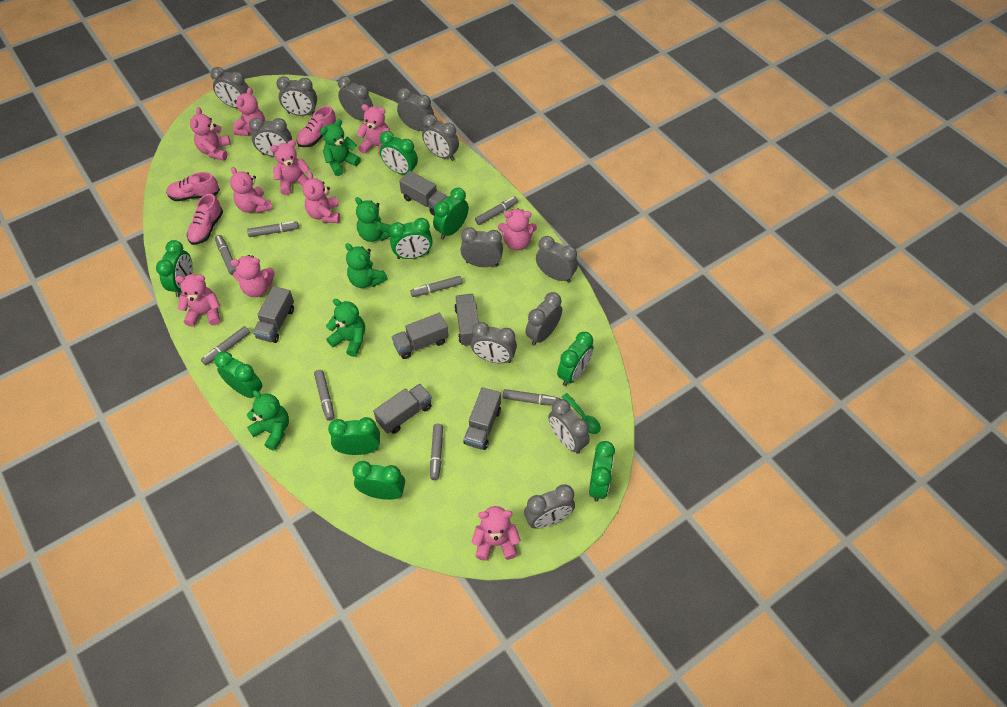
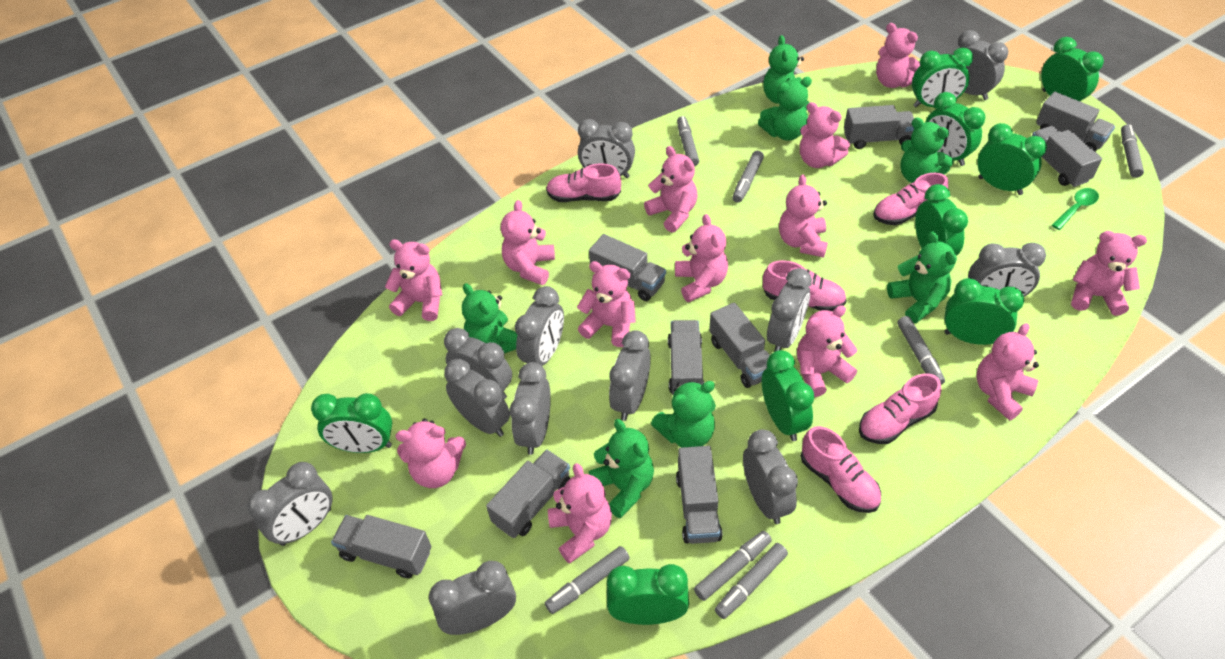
green teddy bear: 5 -> 7
grey marker: 8 -> 7
grey truck: 6 -> 9
pink shoe: 3 -> 5
pink teddy bear: 10 -> 13

